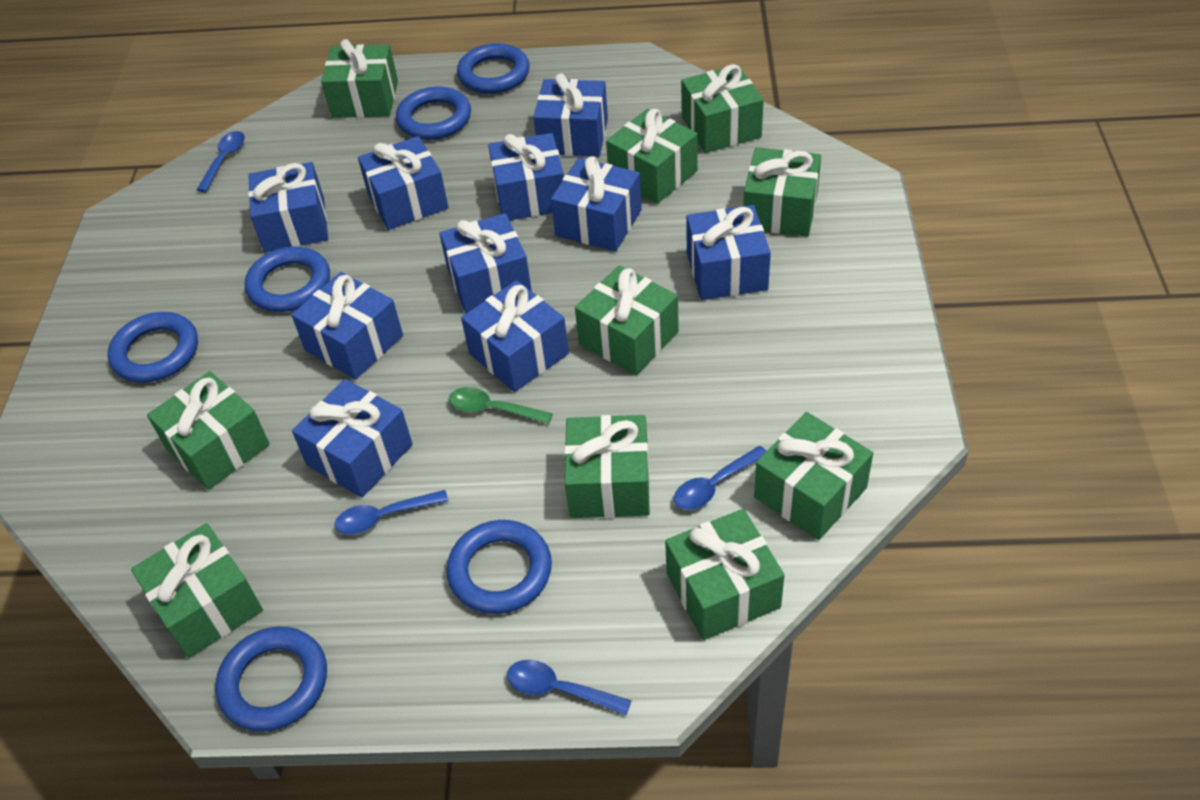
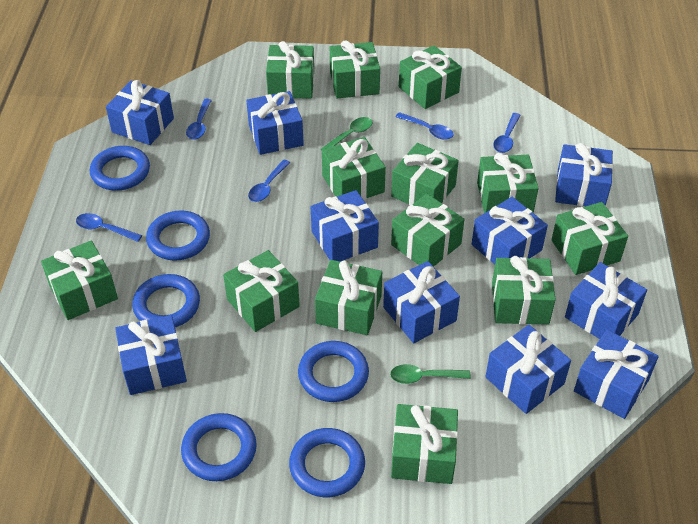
blue spoon: 4 -> 5
green gift: 10 -> 13
green spoon: 1 -> 2

